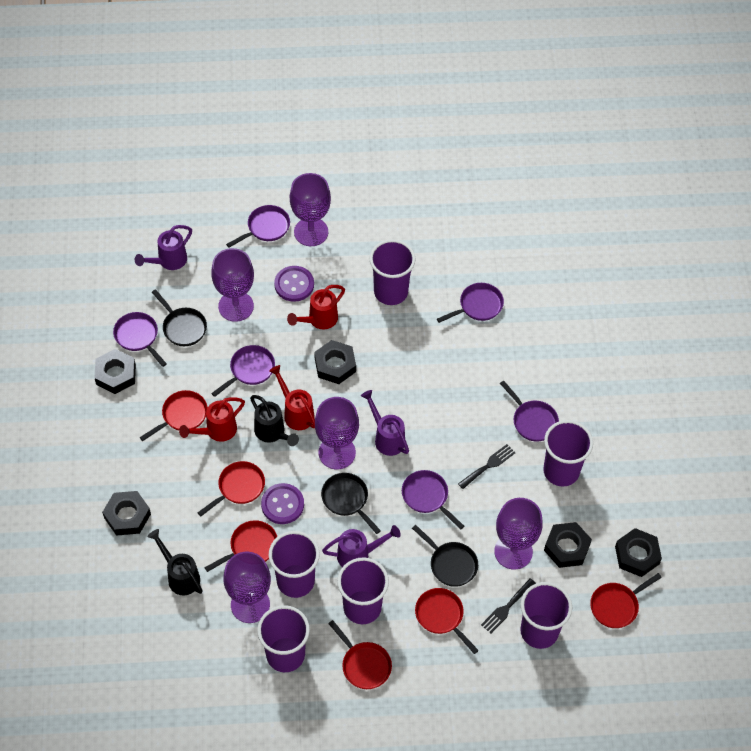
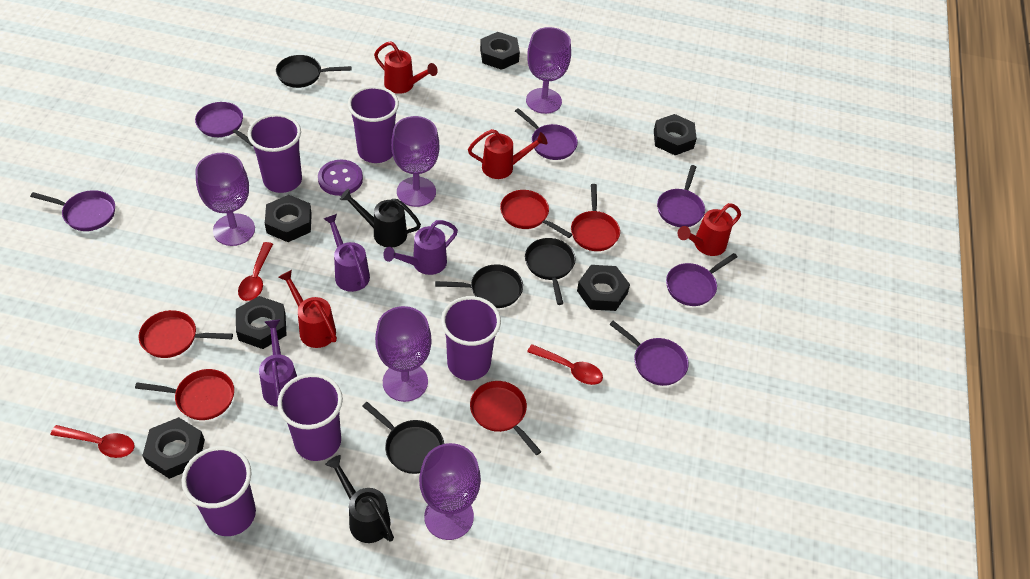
black fork: 2 -> 0
black nut: 5 -> 6
black pan: 3 -> 4
purple button: 2 -> 1
purple cup: 6 -> 5
red pan: 6 -> 5
red spoon: 0 -> 3
red watering can: 3 -> 4

